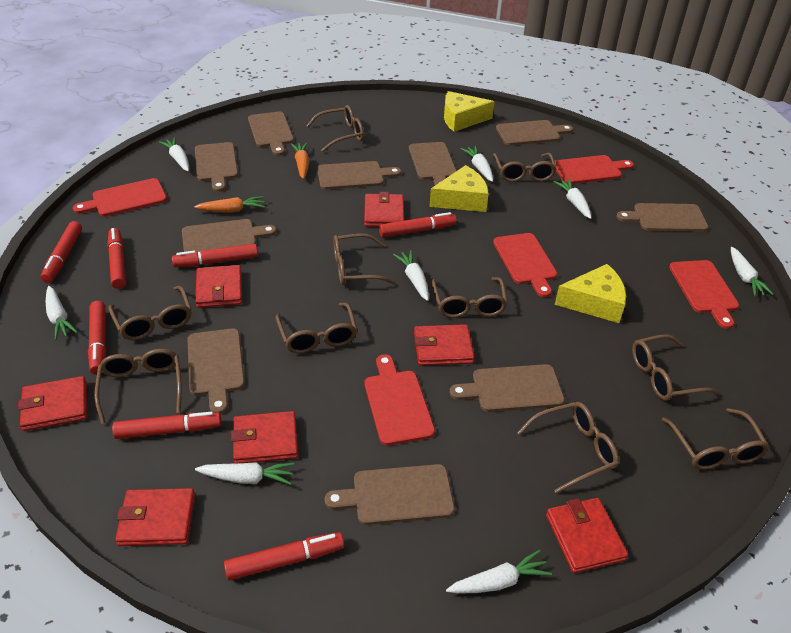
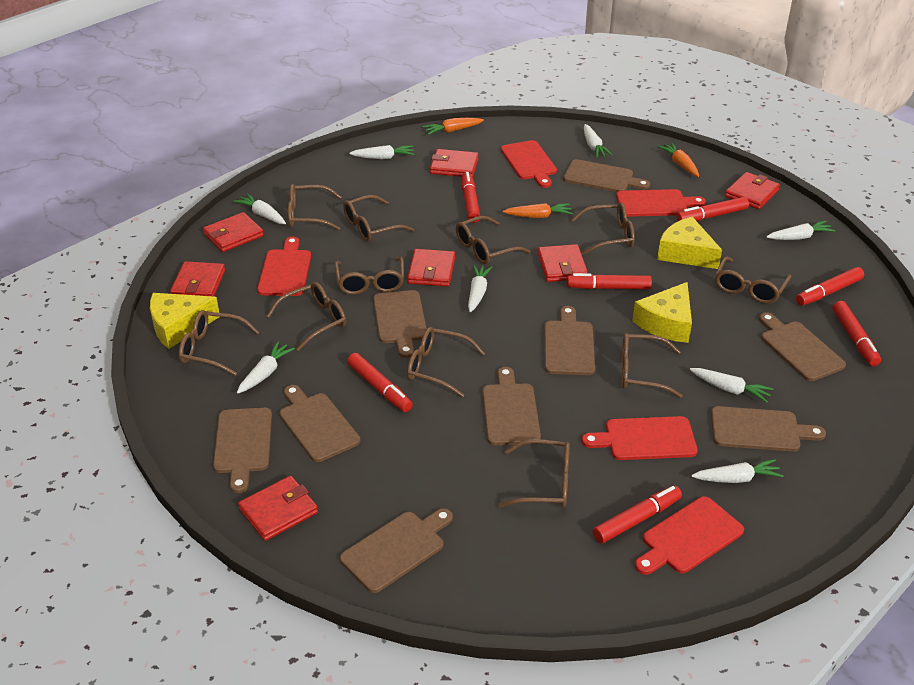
brown cutting board: 10 -> 9
brown glasses: 10 -> 11
orange carrot: 2 -> 3

